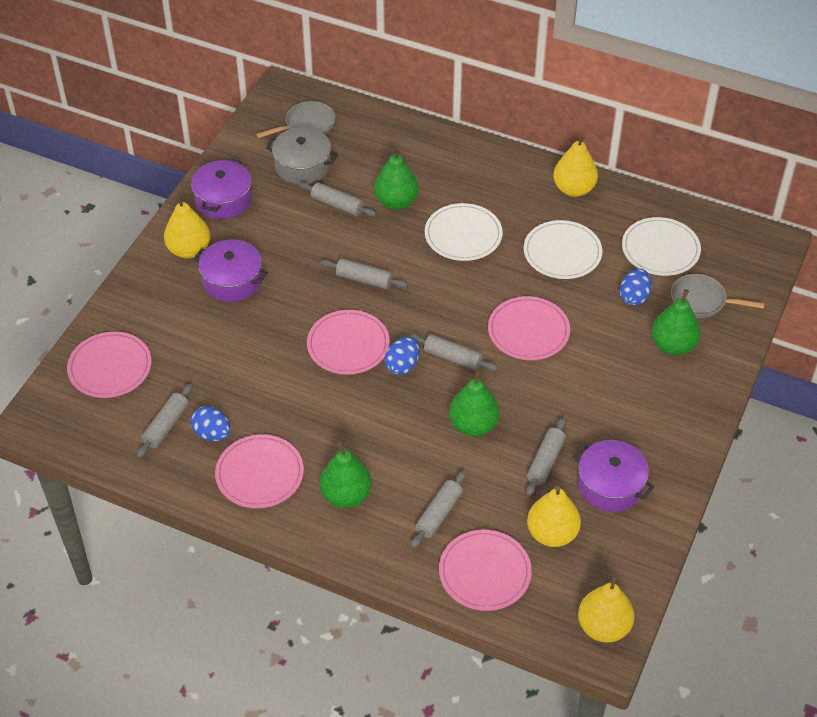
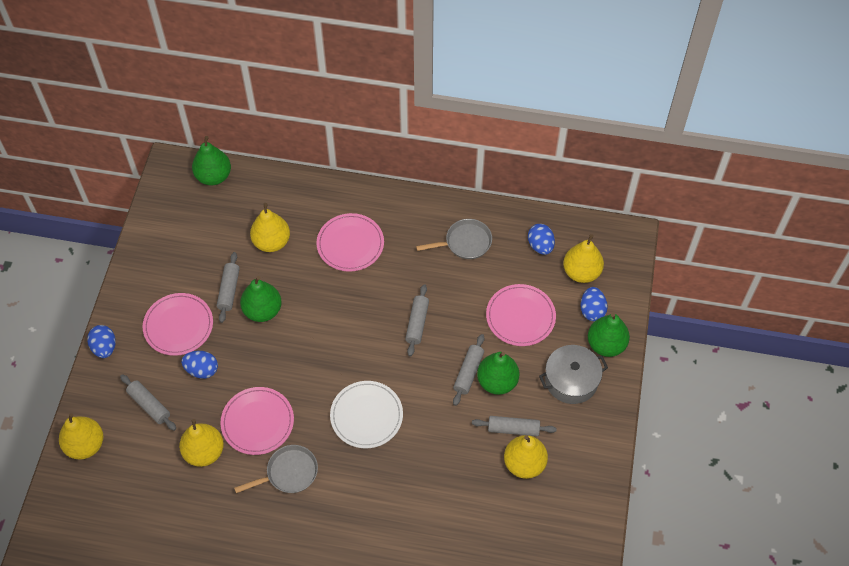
blue egg: 3 -> 4
grey rolling pin: 6 -> 5
pink plate: 5 -> 4
purple pot: 3 -> 0
white plate: 3 -> 1
yellow pear: 4 -> 5

